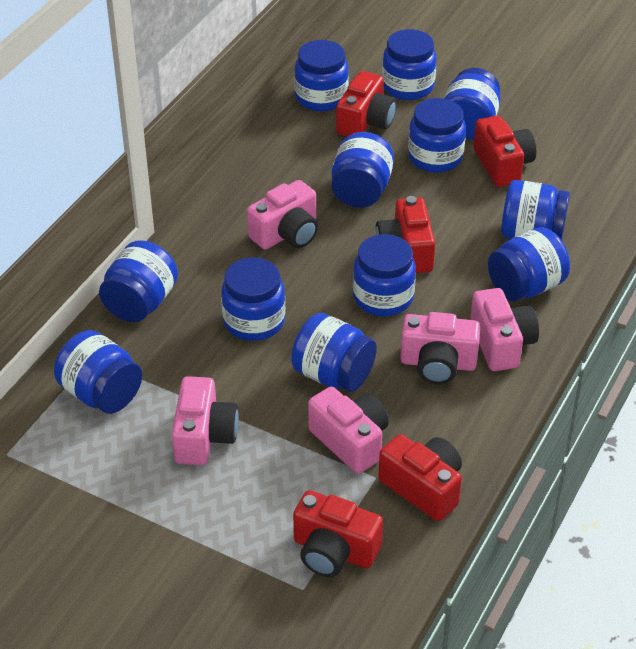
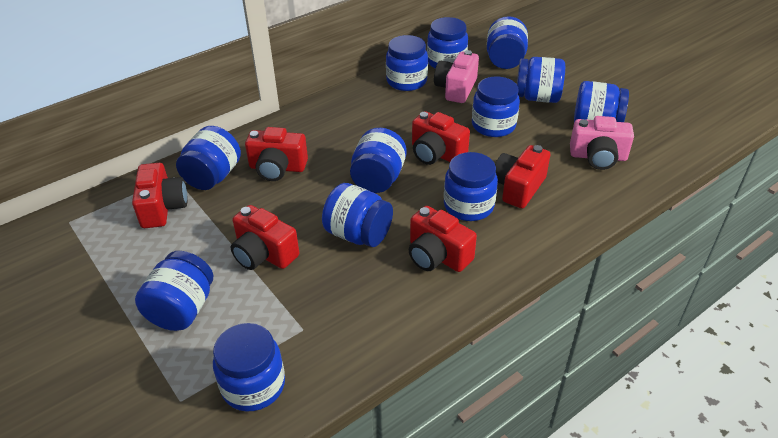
pink camera: 5 -> 2
red camera: 5 -> 6

